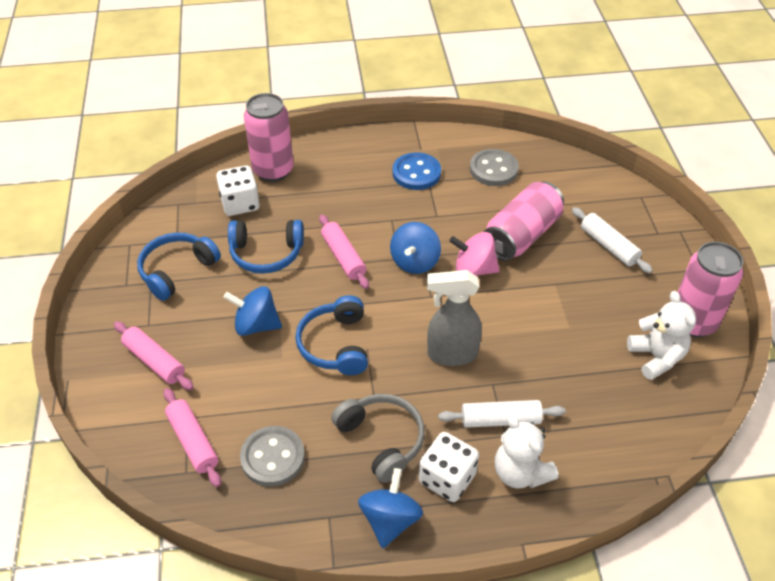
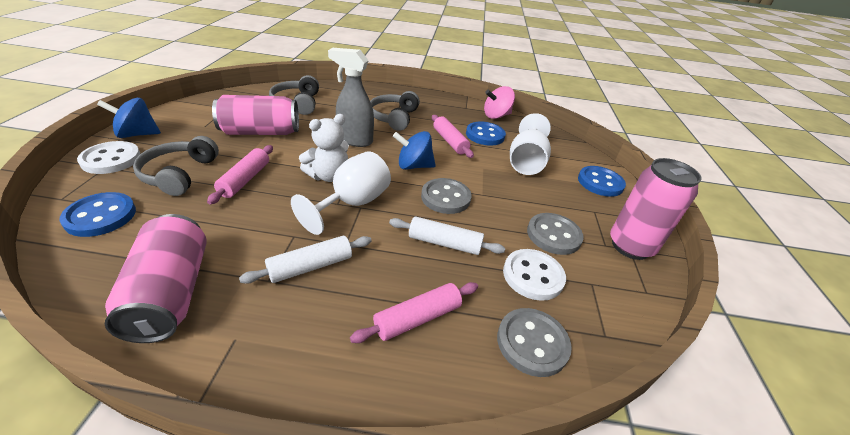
blue button: 1 -> 3
blue headphones: 3 -> 0
blue spinning top: 3 -> 2
grey button: 2 -> 3
grey headphones: 1 -> 3
white button: 0 -> 2
white dice: 2 -> 0
white goblet: 0 -> 2
white teddy bear: 2 -> 1

